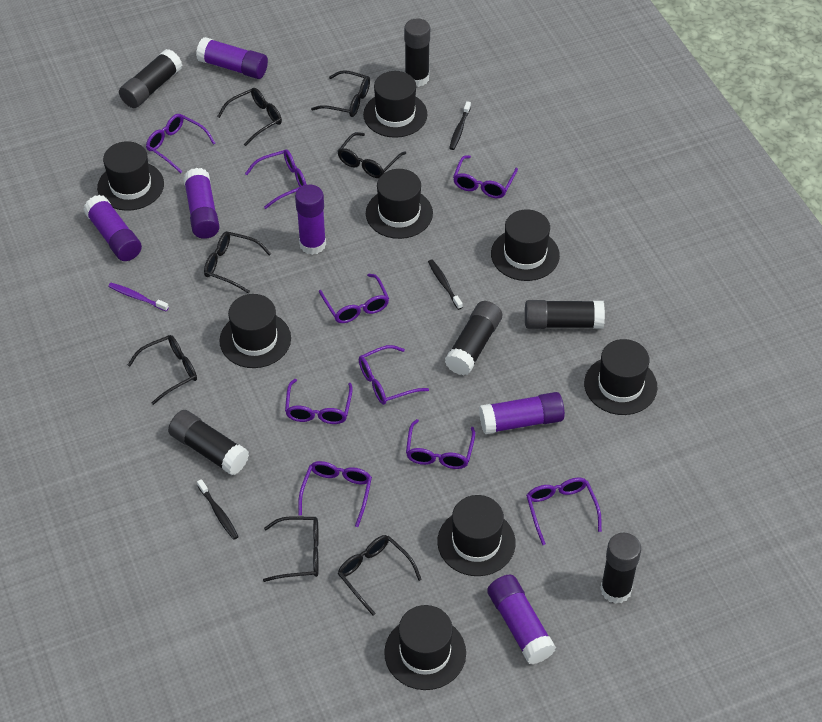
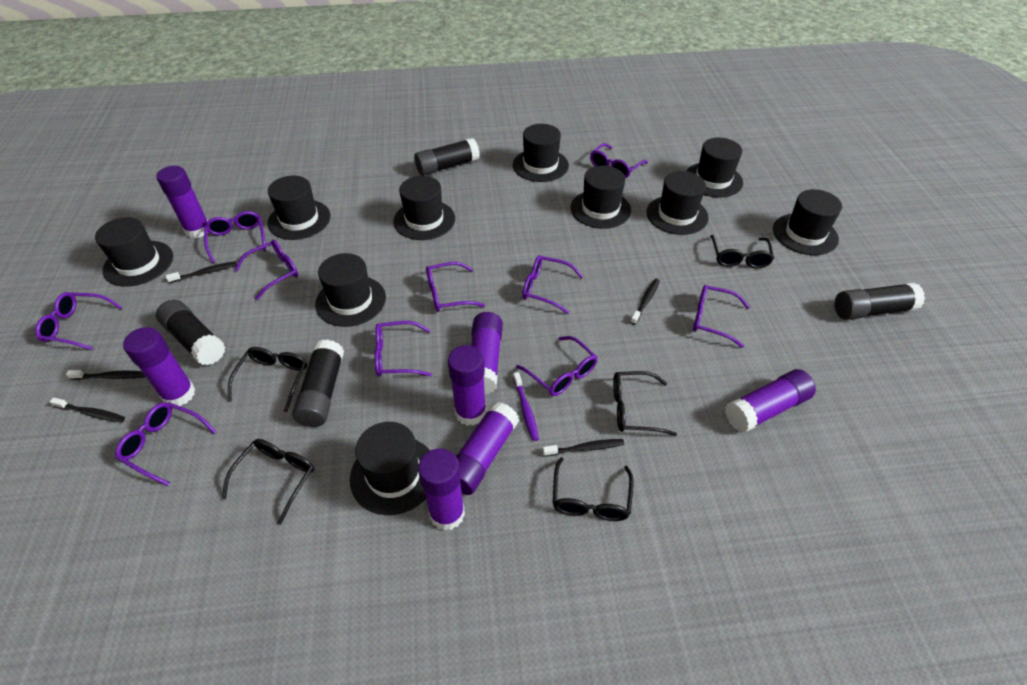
black glasses: 7 -> 5
black glue stick: 6 -> 4
black hat: 8 -> 10
black toothbrush: 3 -> 5
purple glasses: 9 -> 10
purple glue stick: 6 -> 7

